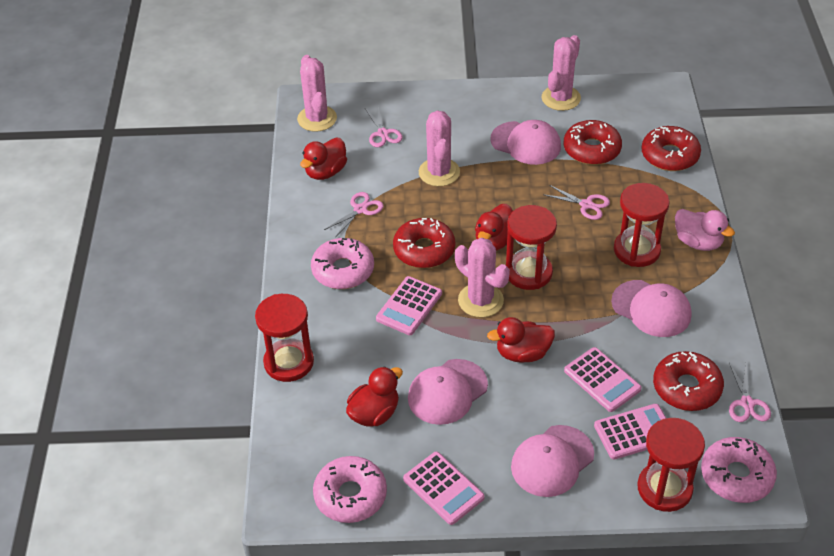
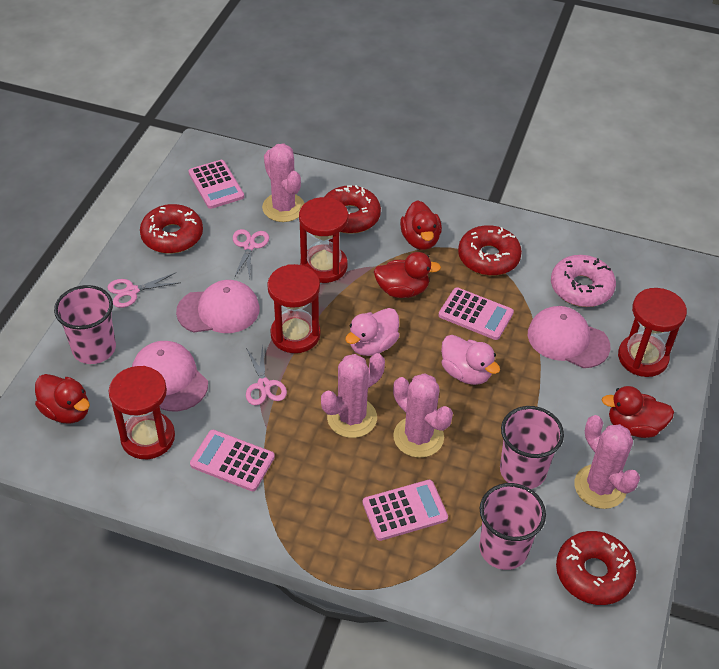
pink cap: 4 -> 3
pink cup: 0 -> 3
pink donut: 3 -> 1
pink duck: 1 -> 2
pink scissors: 4 -> 3

